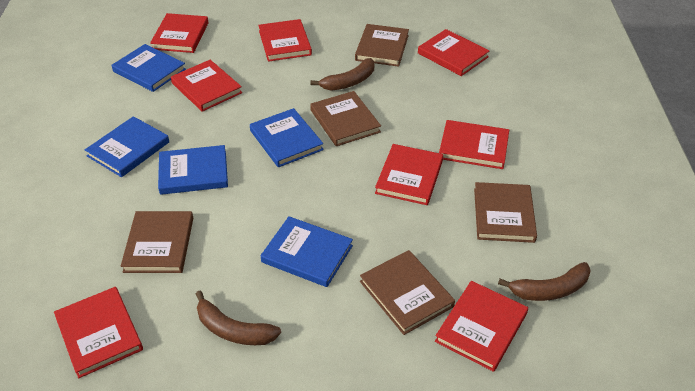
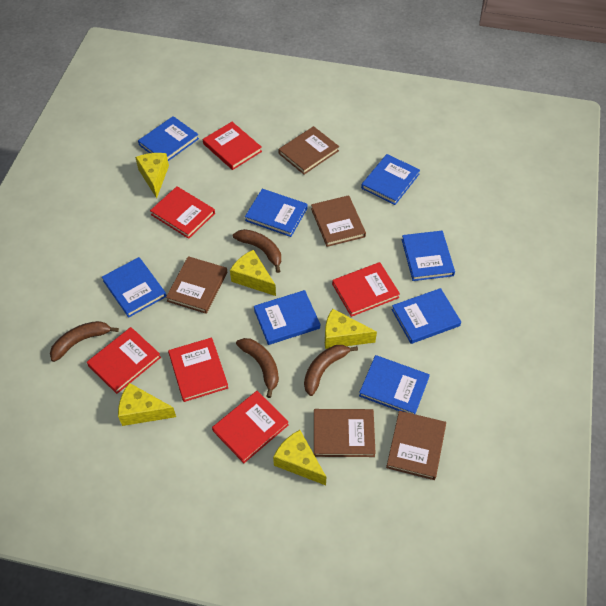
blue book: 5 -> 8
brown banana: 3 -> 4
red book: 8 -> 6
yellow cheese: 0 -> 5

